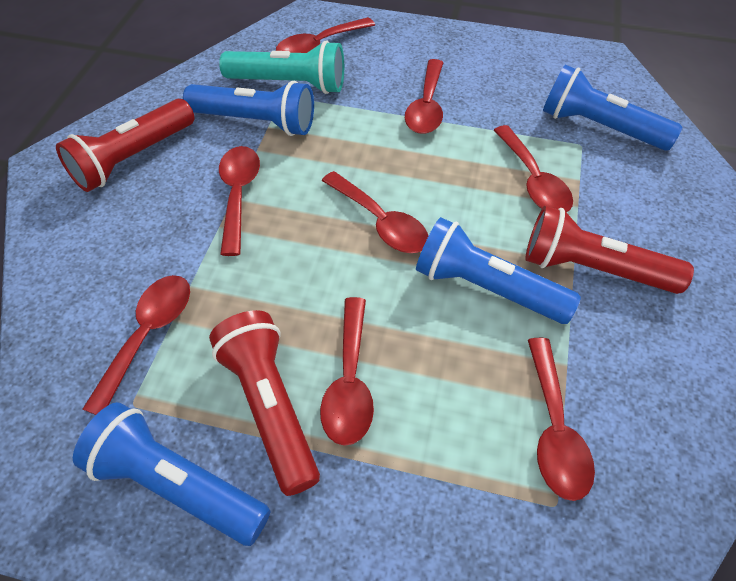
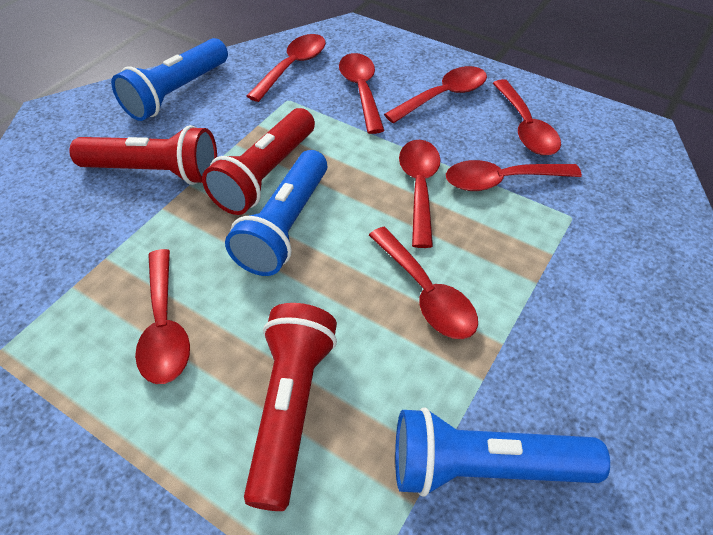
blue flashlight: 4 -> 3
turquoise flashlight: 1 -> 0

